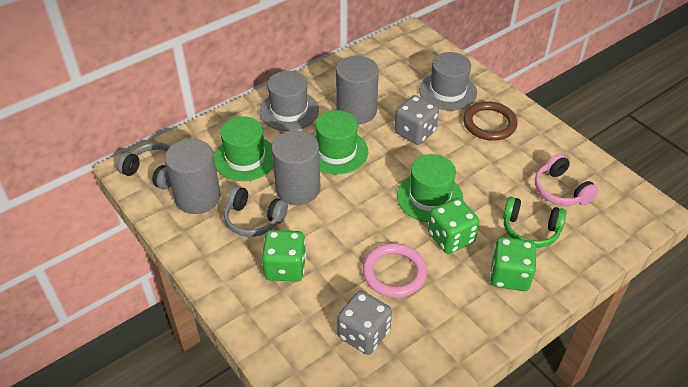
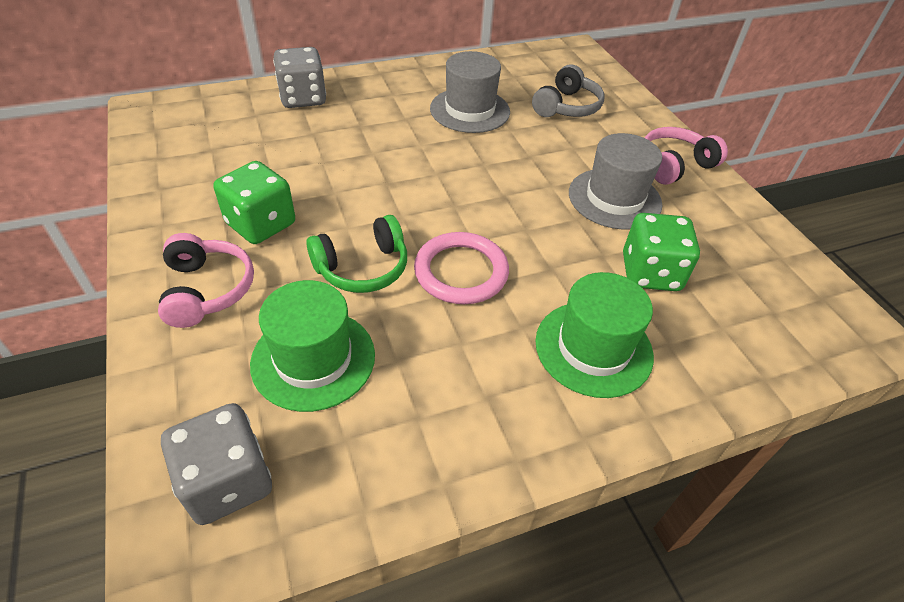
brown ring: 1 -> 0
green dice: 3 -> 2
green hat: 3 -> 2
grey cylinder: 3 -> 0
grey headphones: 2 -> 1
pink headphones: 1 -> 2

